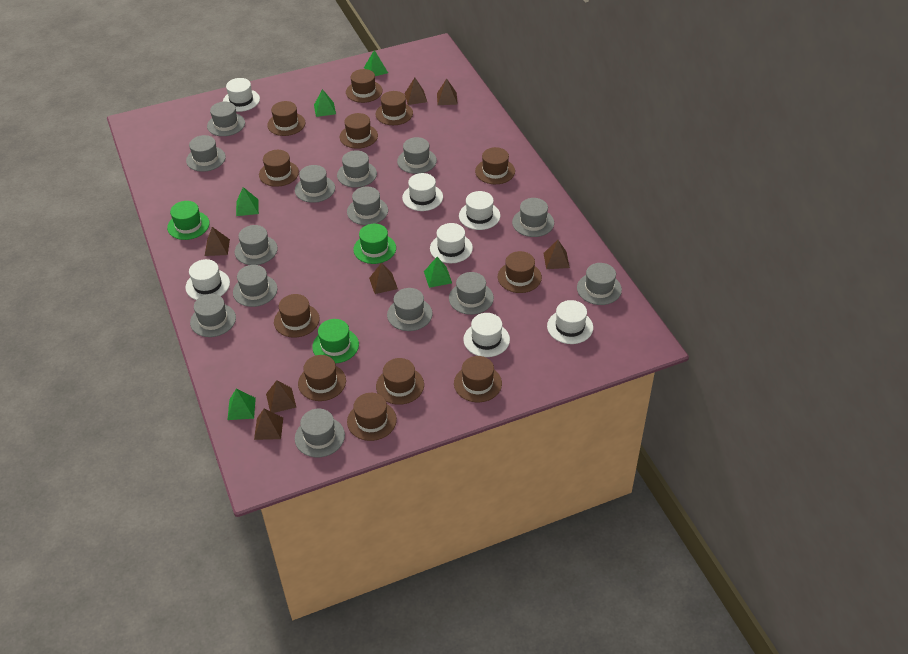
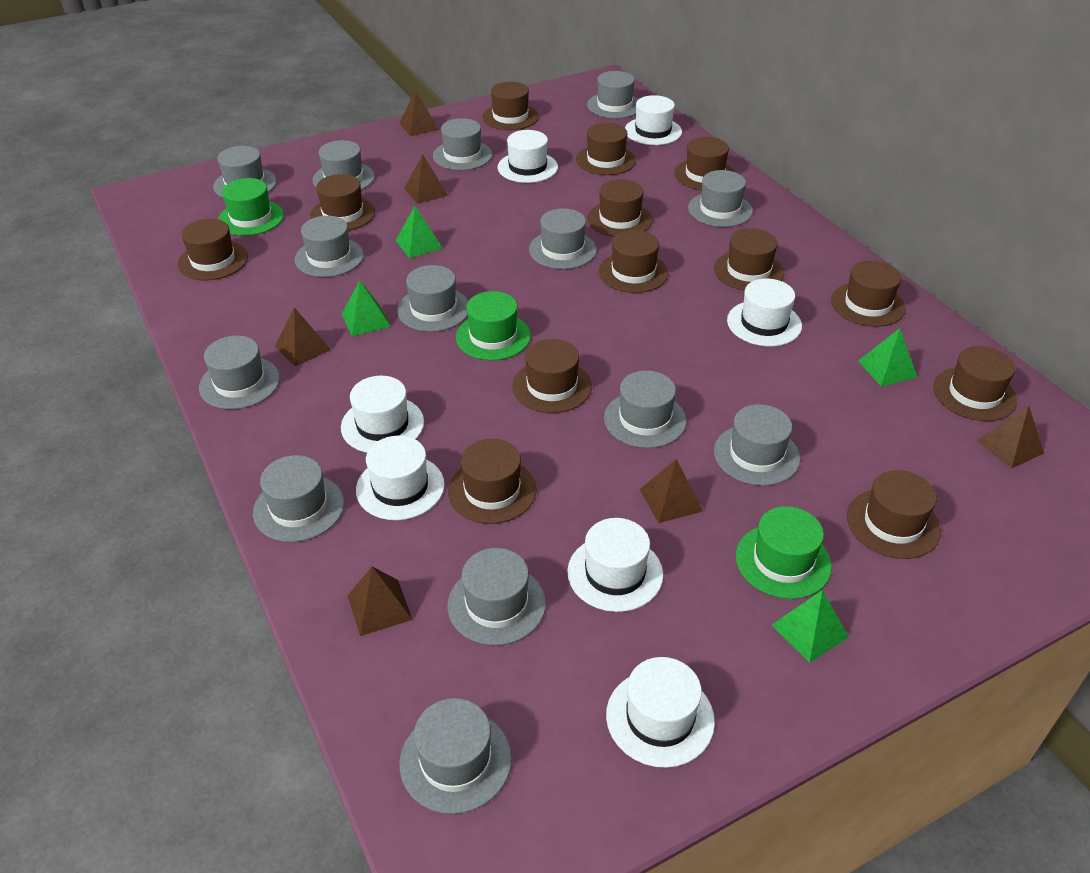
brown hat: 12 -> 13
brown pyramid: 7 -> 6
green pyramid: 5 -> 4

